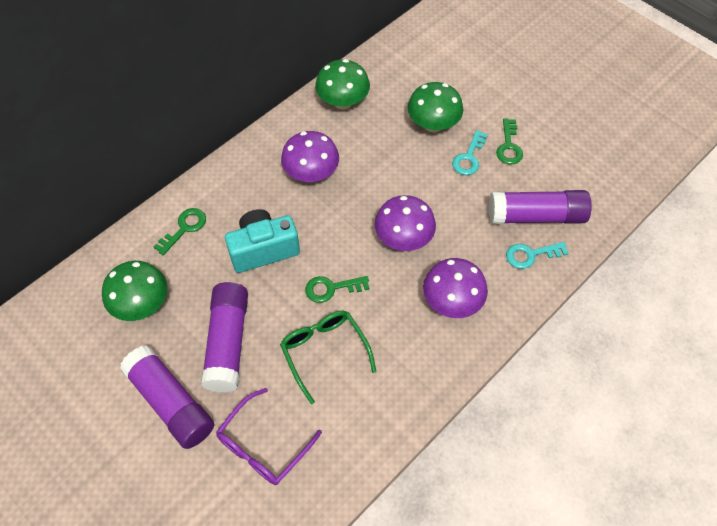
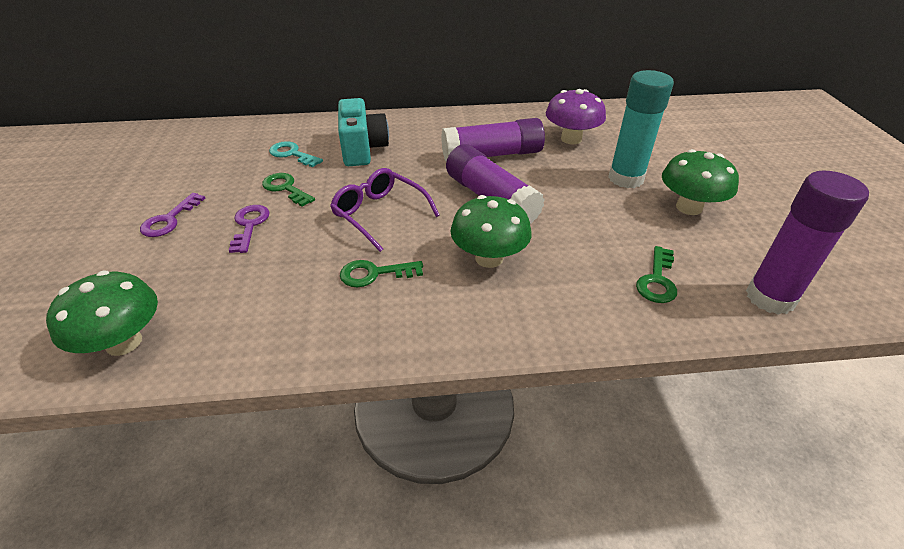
green glasses: 1 -> 0
purple key: 0 -> 2
purple mushroom: 3 -> 1
turquoise glue stick: 0 -> 1
turquoise key: 2 -> 1

